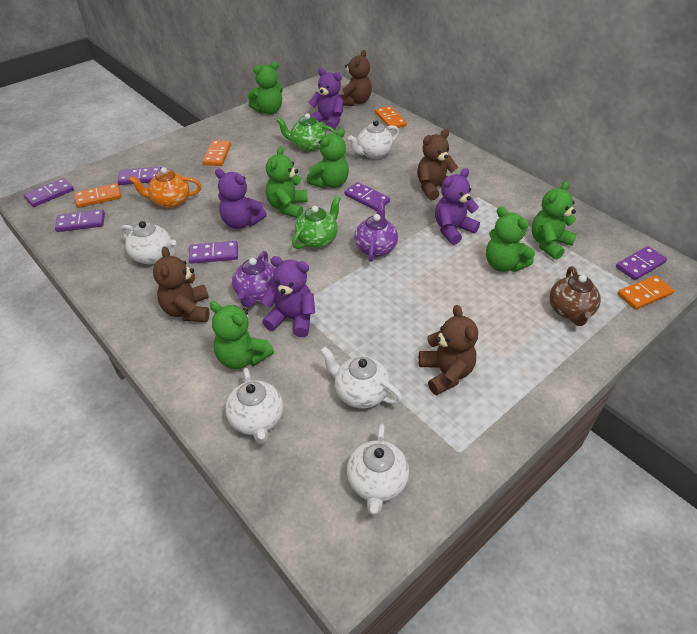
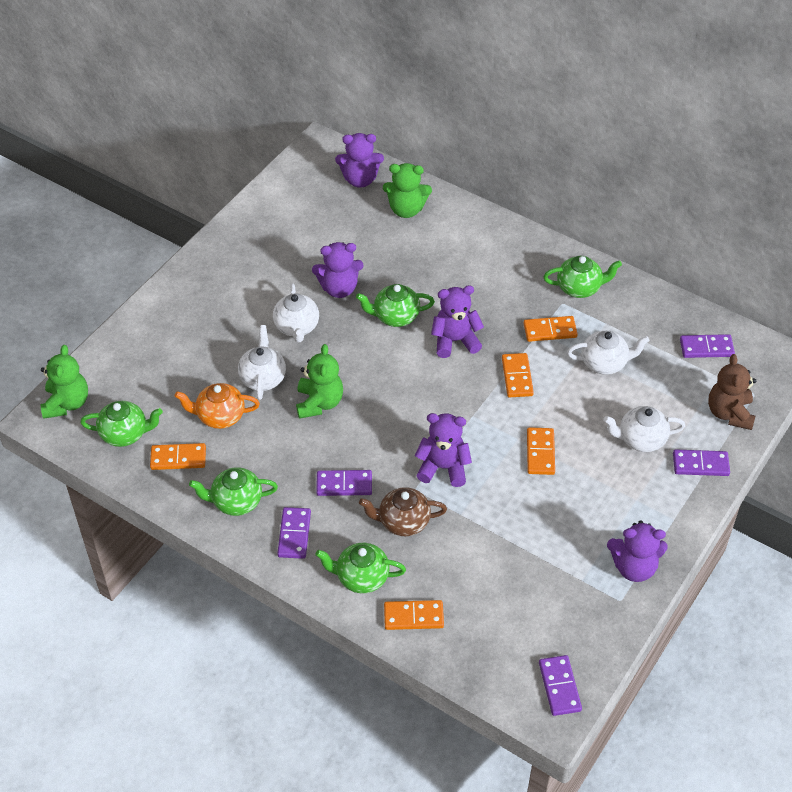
brown teddy bear: 4 -> 1
green teapot: 2 -> 5
green teddy bear: 6 -> 3
orange domino: 4 -> 5
purple domino: 6 -> 5
purple teapot: 2 -> 0
purple teddy bear: 4 -> 5
white teapot: 5 -> 4

